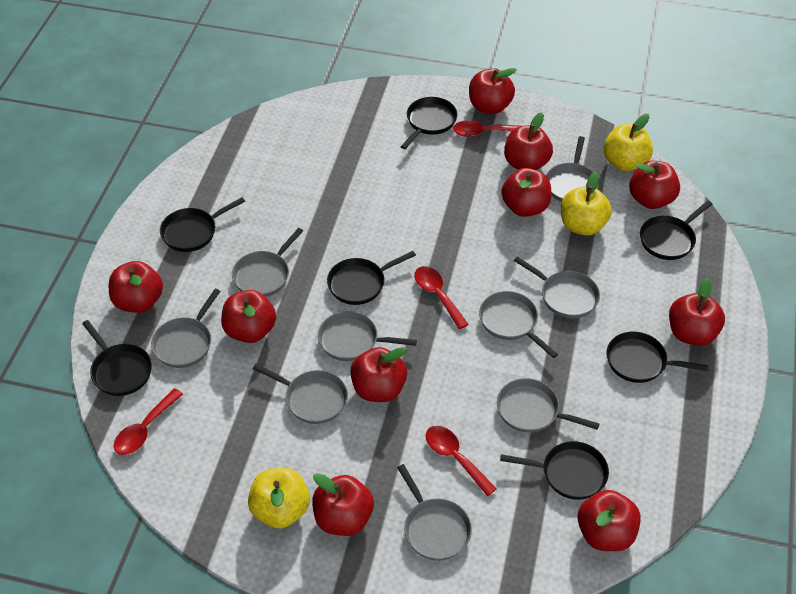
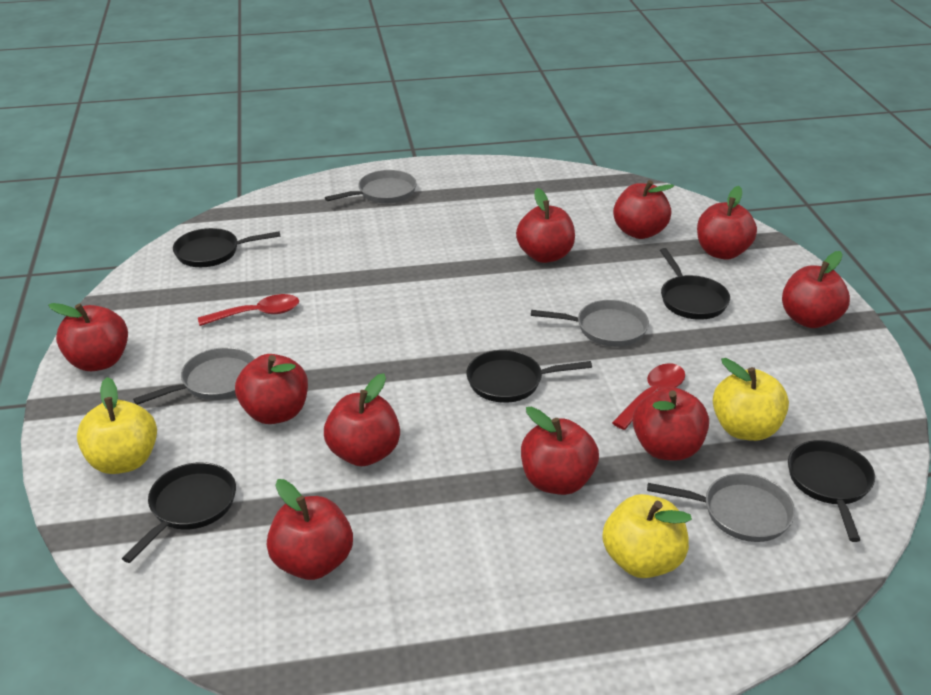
black pan: 7 -> 5
grey pan: 9 -> 4
red spoon: 4 -> 2

